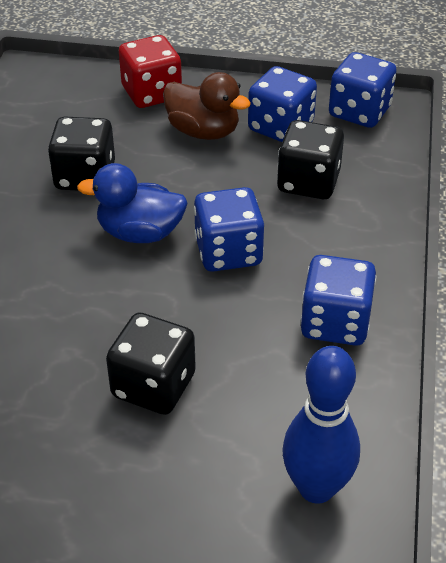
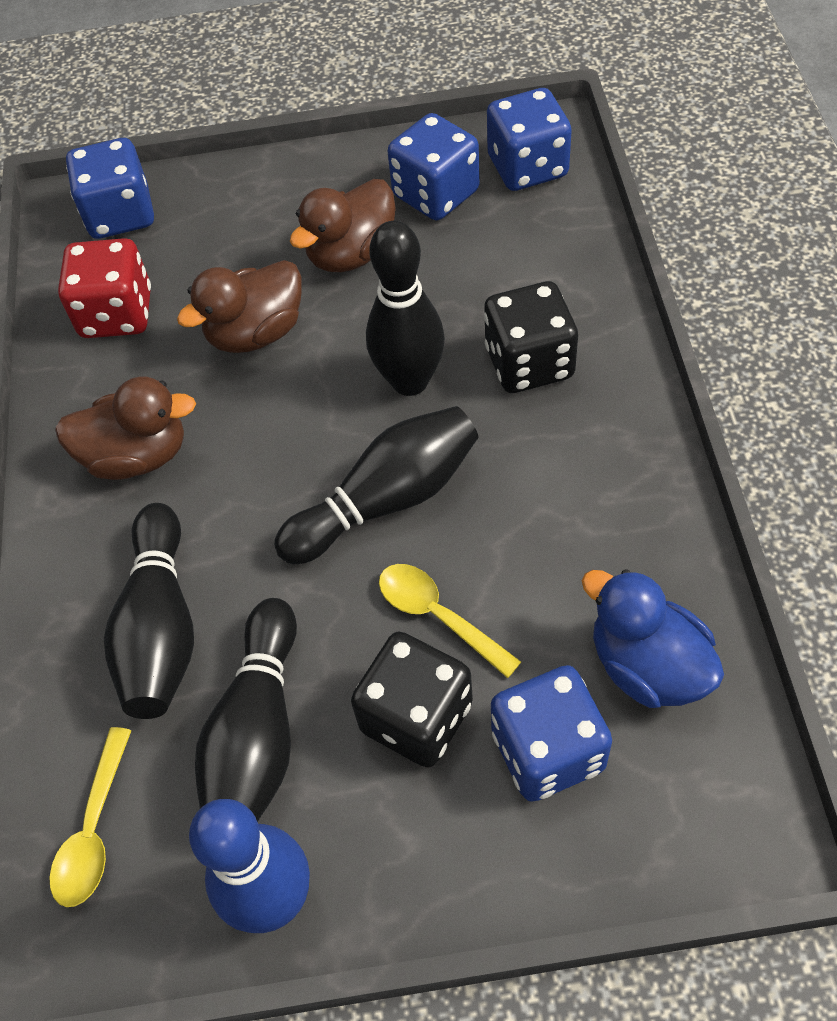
black bowling pin: 0 -> 4
black dice: 3 -> 2
brown duck: 1 -> 3
yellow spoon: 0 -> 2

